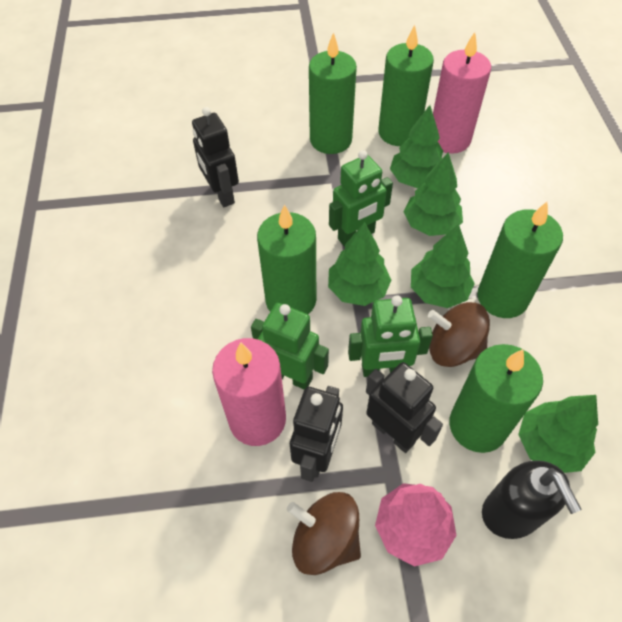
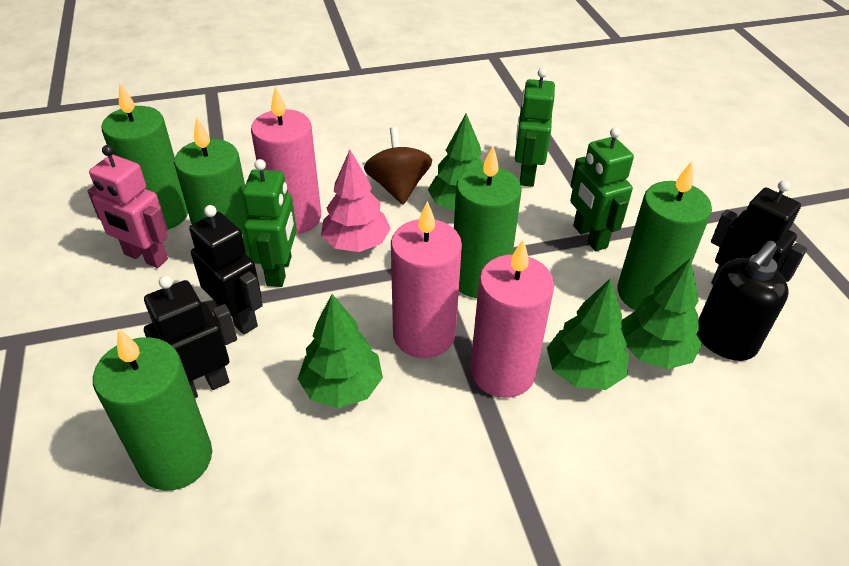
brown spinning top: 2 -> 1
green tree: 5 -> 4
pink candle: 2 -> 3
pink robot: 0 -> 1

